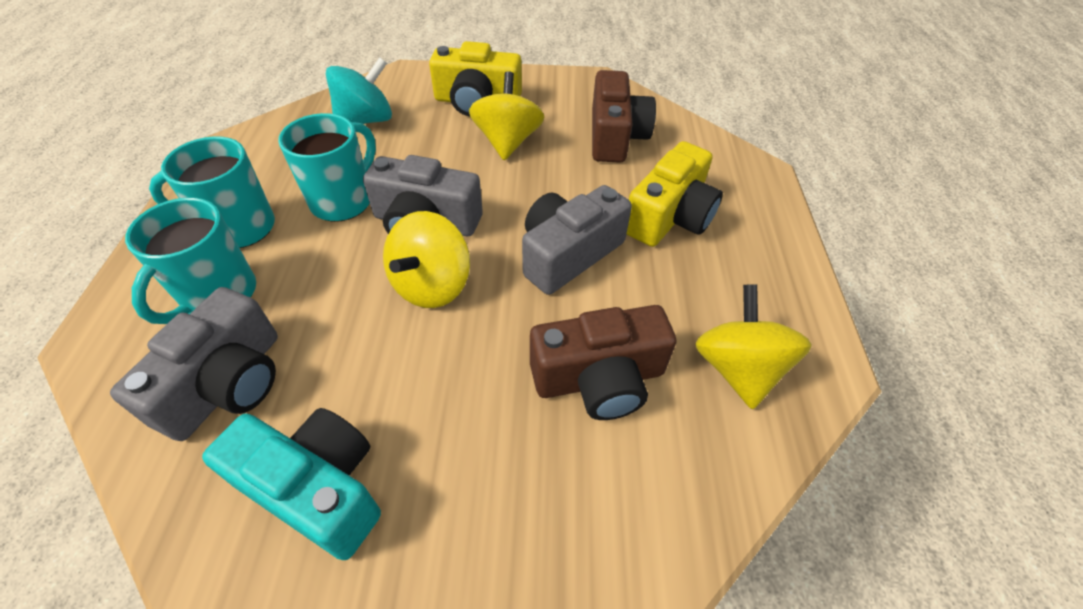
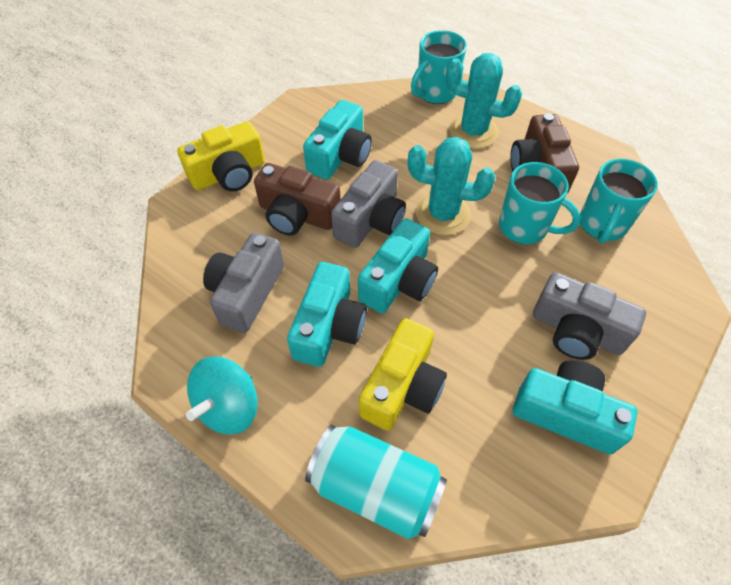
turquoise cactus: 0 -> 2
turquoise camera: 1 -> 4
turquoise can: 0 -> 1
yellow spinning top: 3 -> 0

